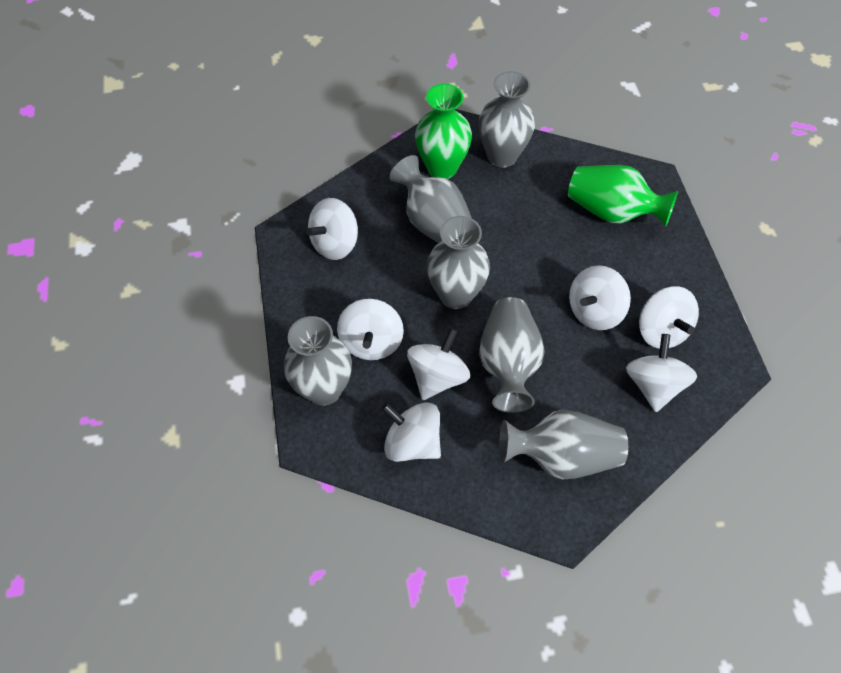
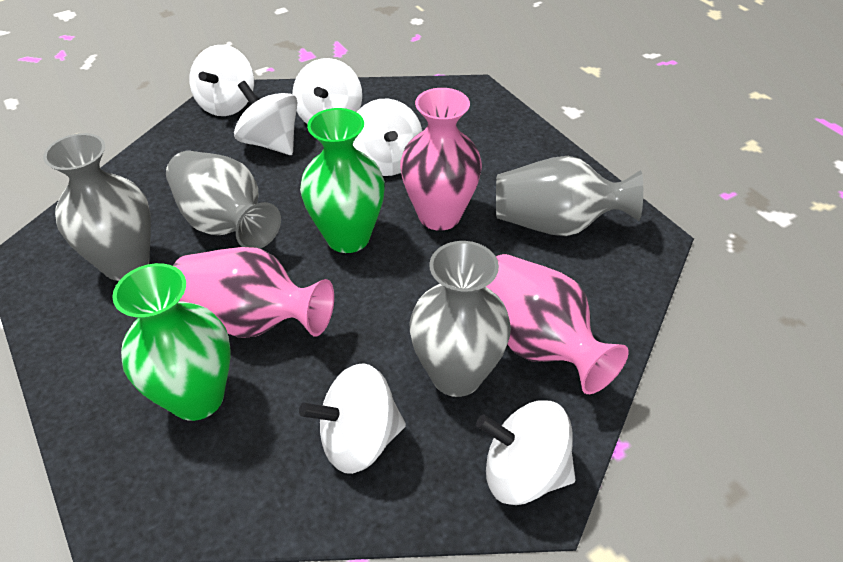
grey vase: 6 -> 4
pink vase: 0 -> 3
white spinning top: 7 -> 6

